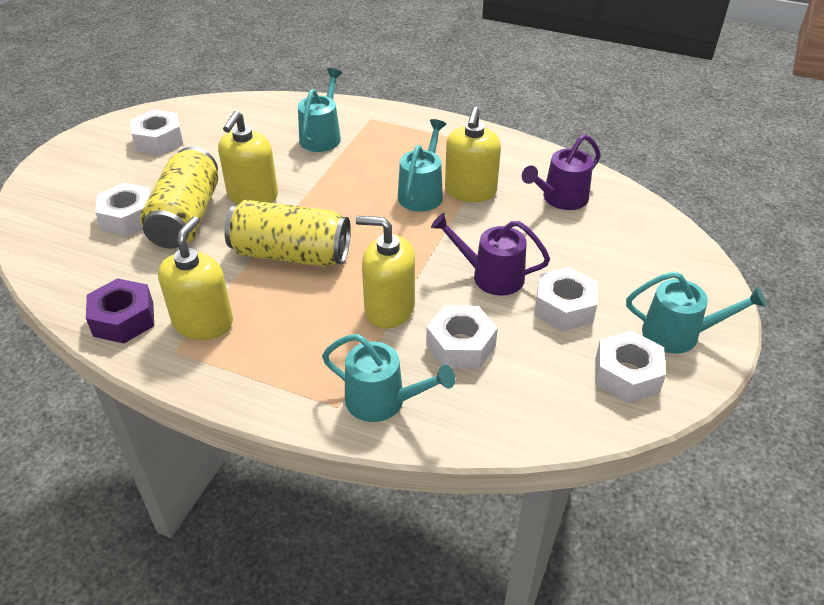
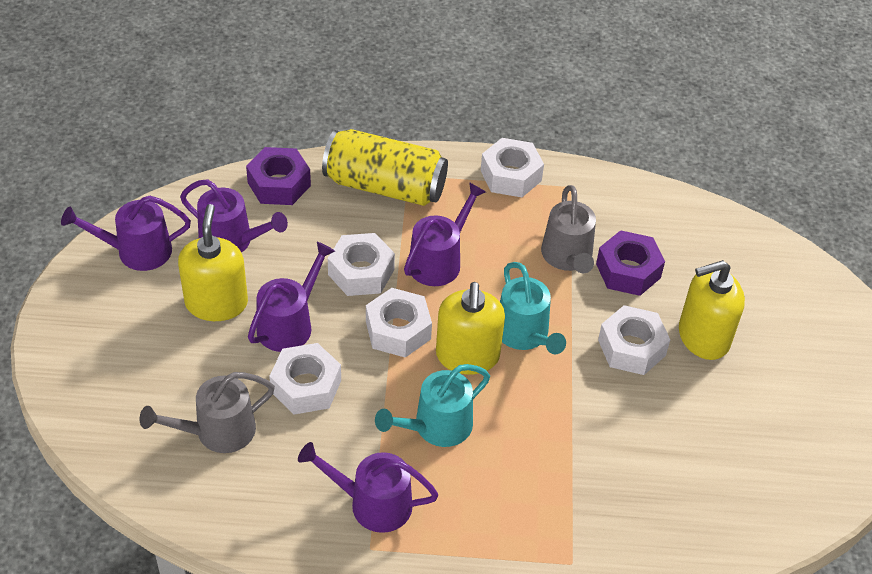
grey watering can: 0 -> 2
purple nut: 1 -> 2
purple watering can: 2 -> 5
turquoise watering can: 4 -> 2
yellow can: 2 -> 1
yellow soap dispenser: 4 -> 3

